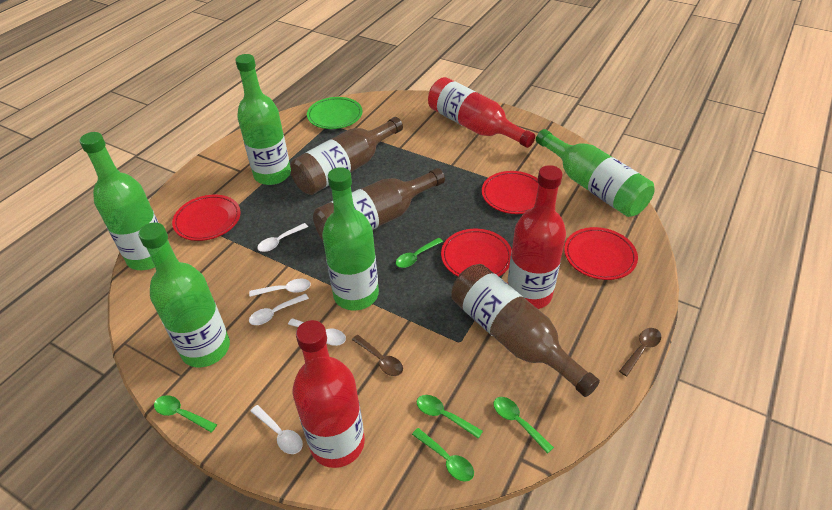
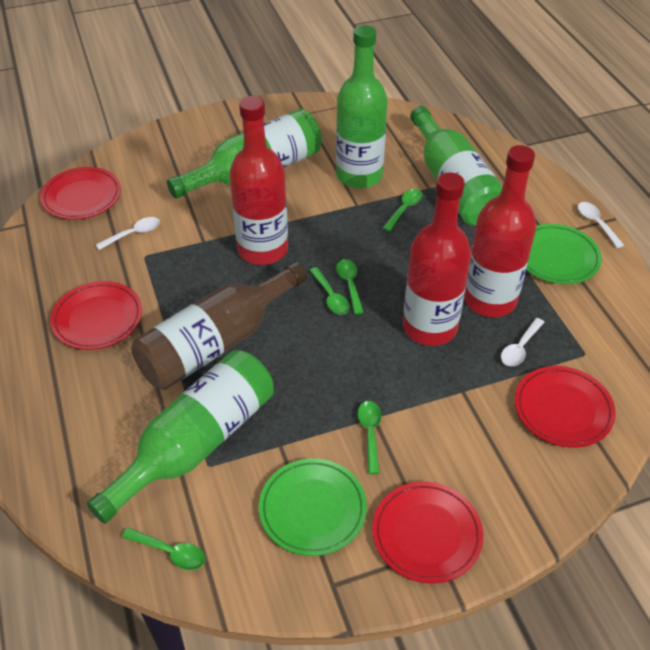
brown bottle: 3 -> 1
brown spoon: 2 -> 0
green bottle: 5 -> 4
green plate: 1 -> 2
white spoon: 5 -> 3

